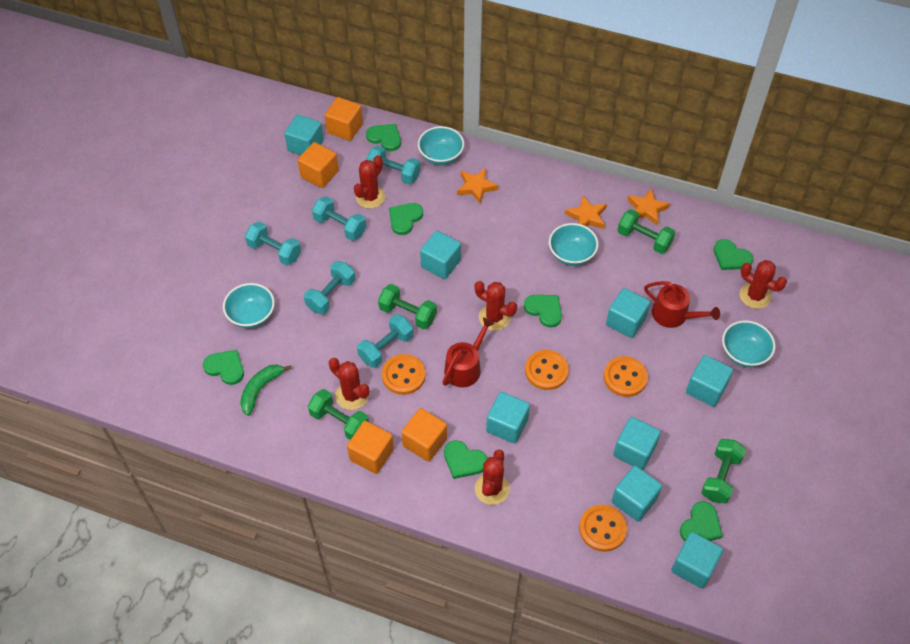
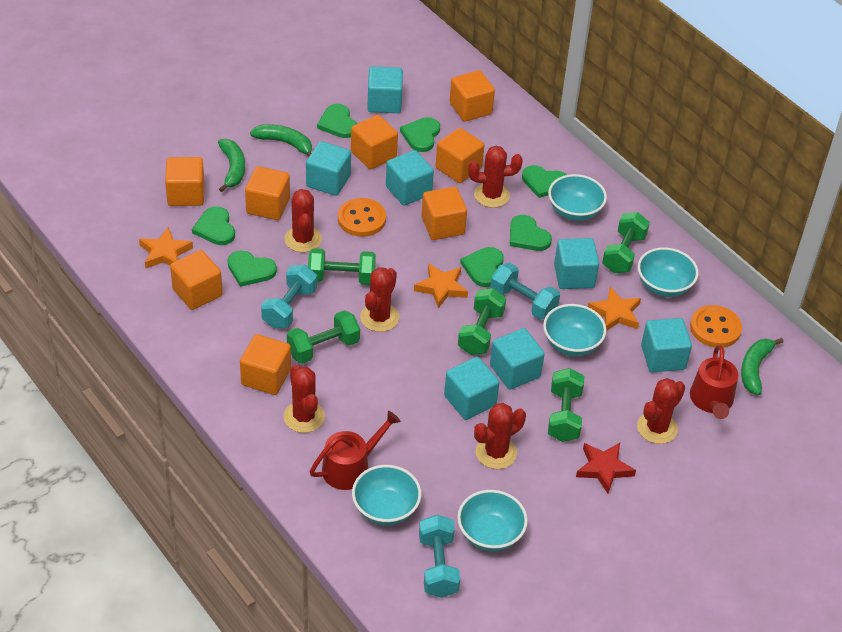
green banana: 1 -> 3
green dumbbell: 4 -> 5
orange button: 4 -> 2
orange cube: 4 -> 8
red cactus: 5 -> 6
red star: 0 -> 1
turquoise bowl: 4 -> 5
turquoise cube: 8 -> 7
turquoise dumbbell: 5 -> 3

